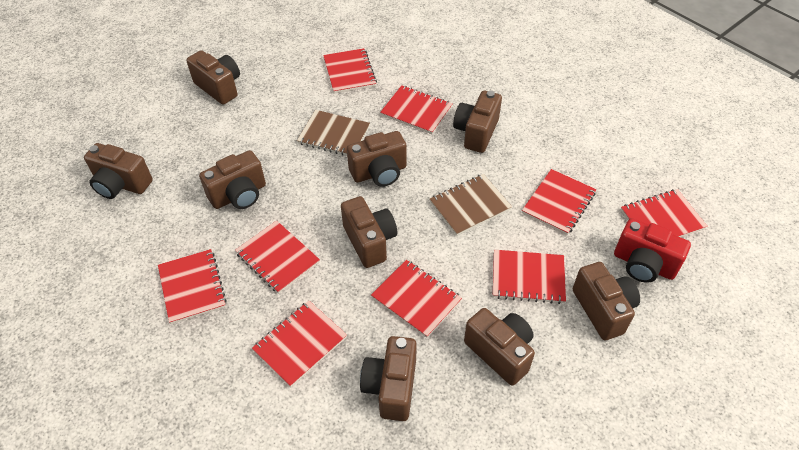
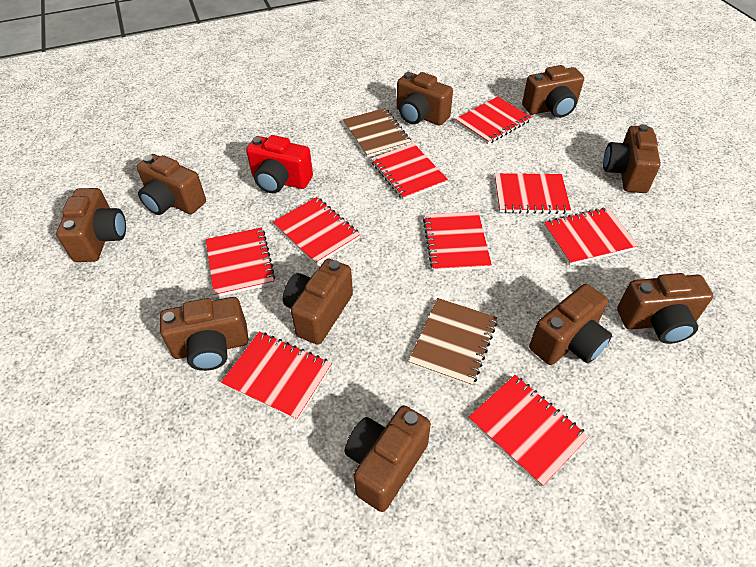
brown camera: 9 -> 10

